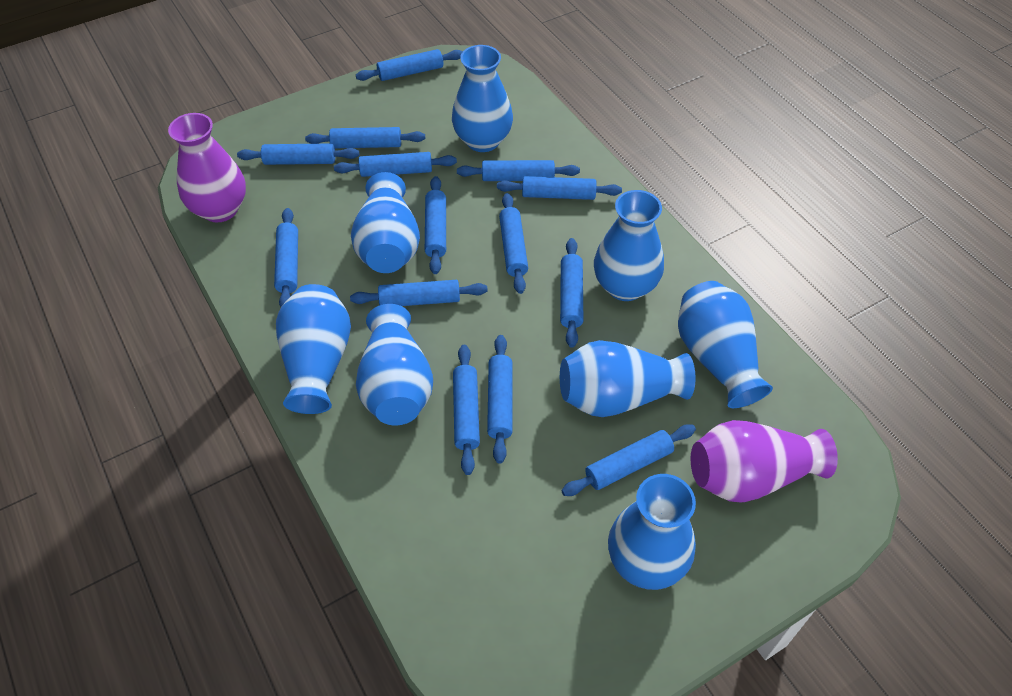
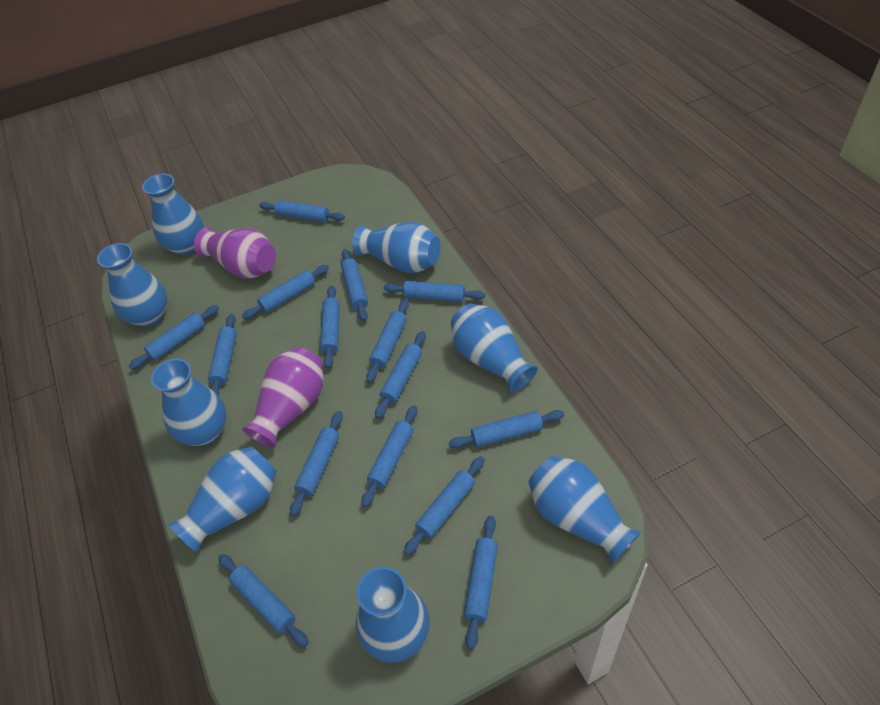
blue rolling pin: 14 -> 15

